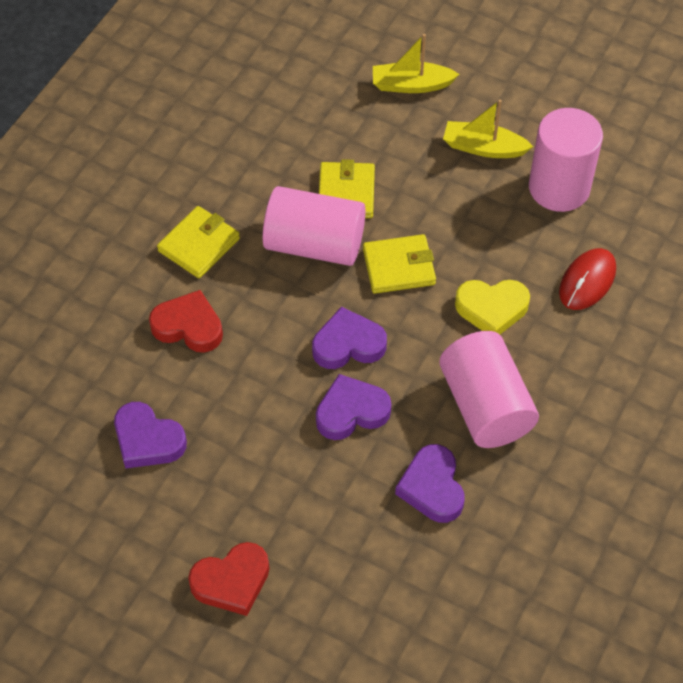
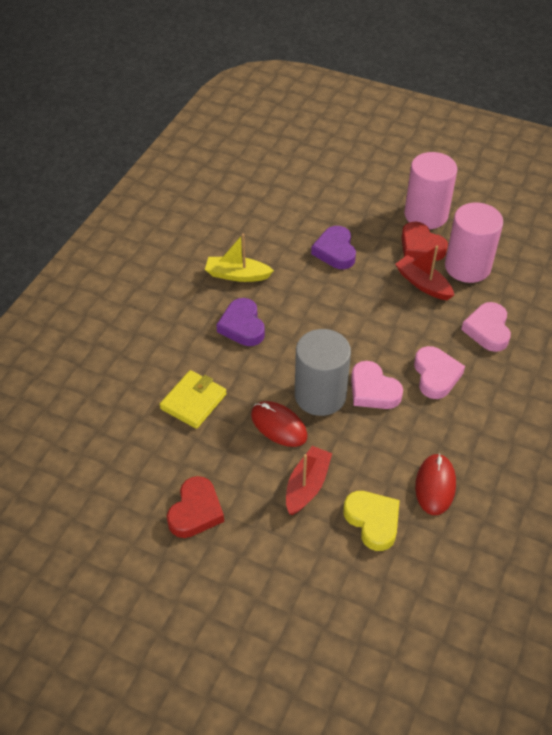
grey cylinder: 0 -> 1
pink cylinder: 3 -> 2
pink heart: 0 -> 3
purple heart: 4 -> 2
red boat: 0 -> 2
red mouse: 1 -> 2
yellow boat: 2 -> 1
yellow wallet: 3 -> 1

